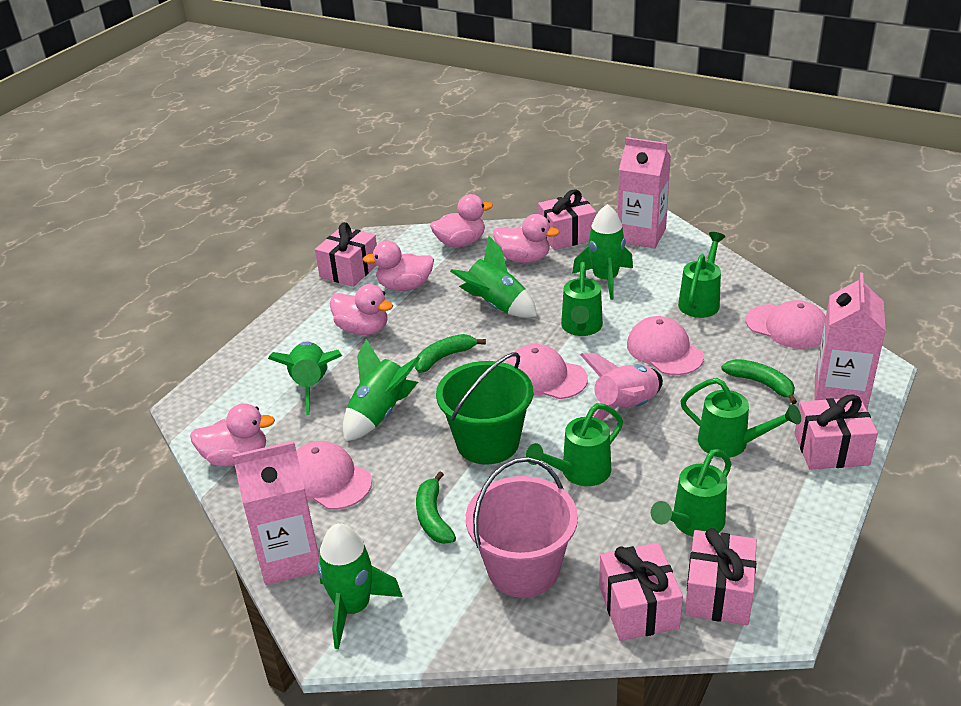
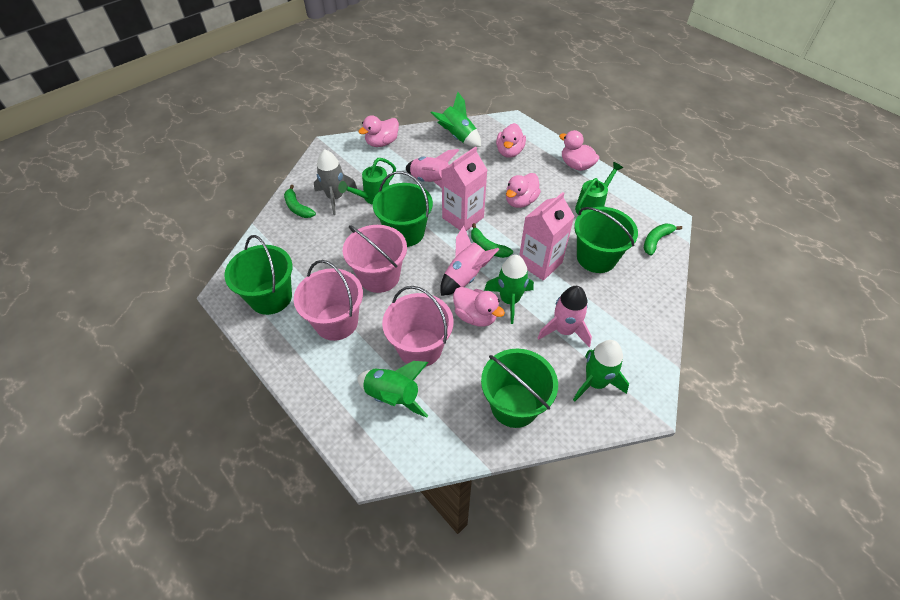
green bucket: 1 -> 4
green rocket: 5 -> 4
green watering can: 5 -> 2
grey rocket: 0 -> 1
pink bucket: 1 -> 3
pink cap: 4 -> 0
pink carton: 3 -> 2
pink gift: 5 -> 0
pink rocket: 1 -> 3

